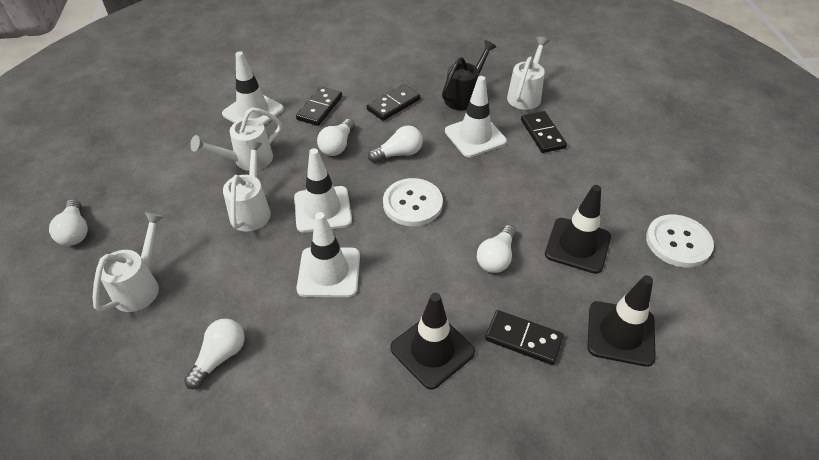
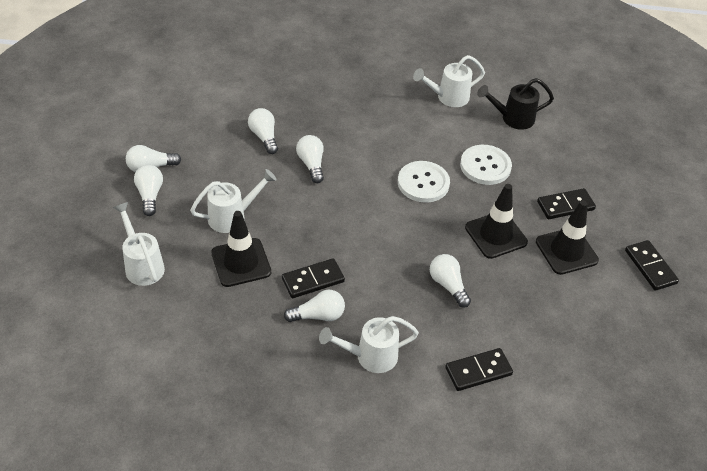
white light bulb: 5 -> 6
white traffic cone: 4 -> 0

